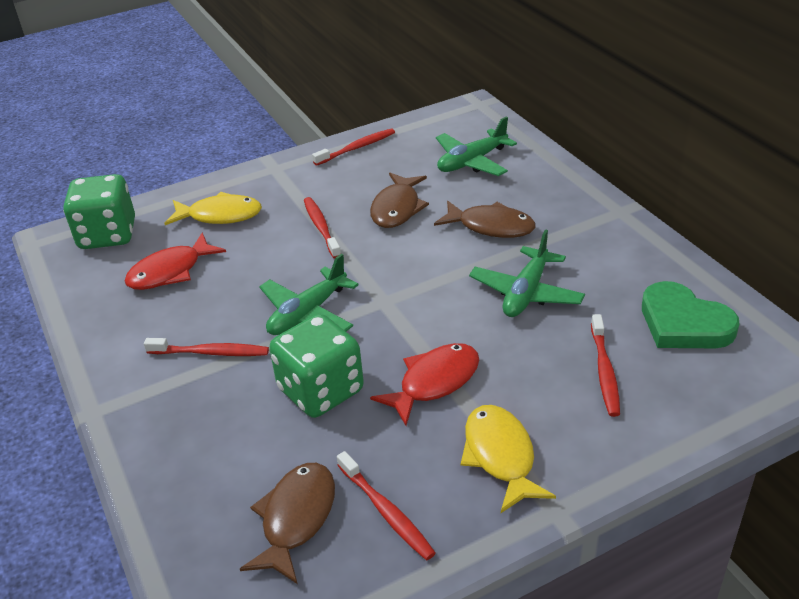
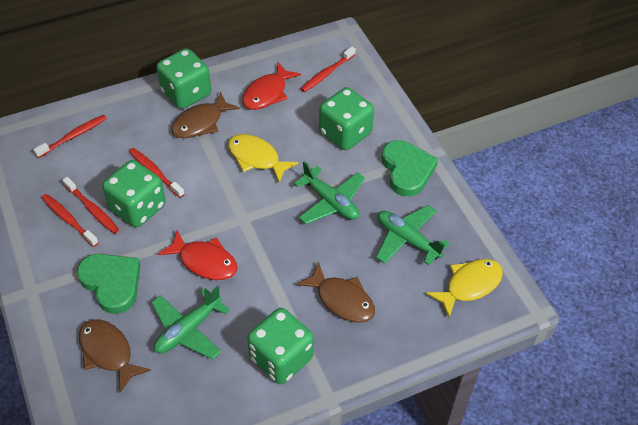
green dice: 2 -> 4
green heart: 1 -> 2

